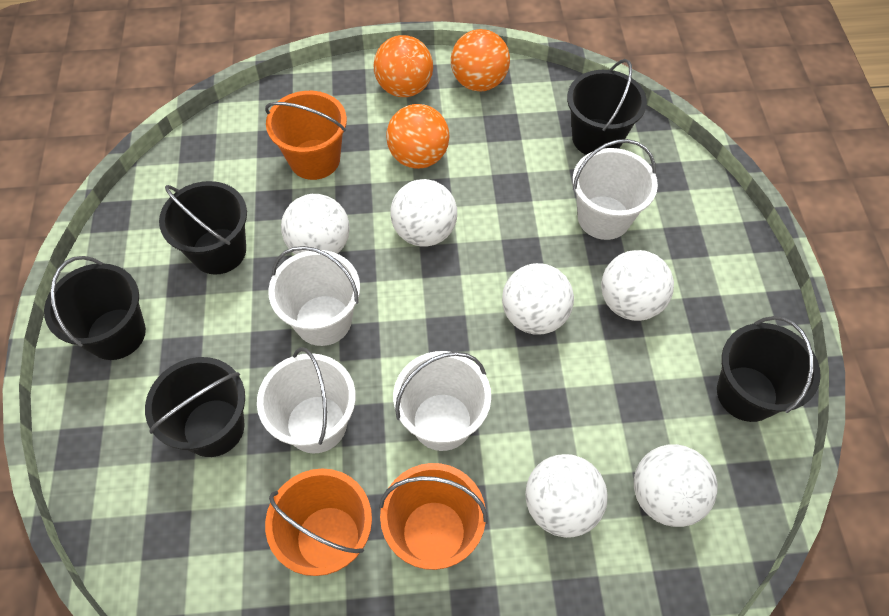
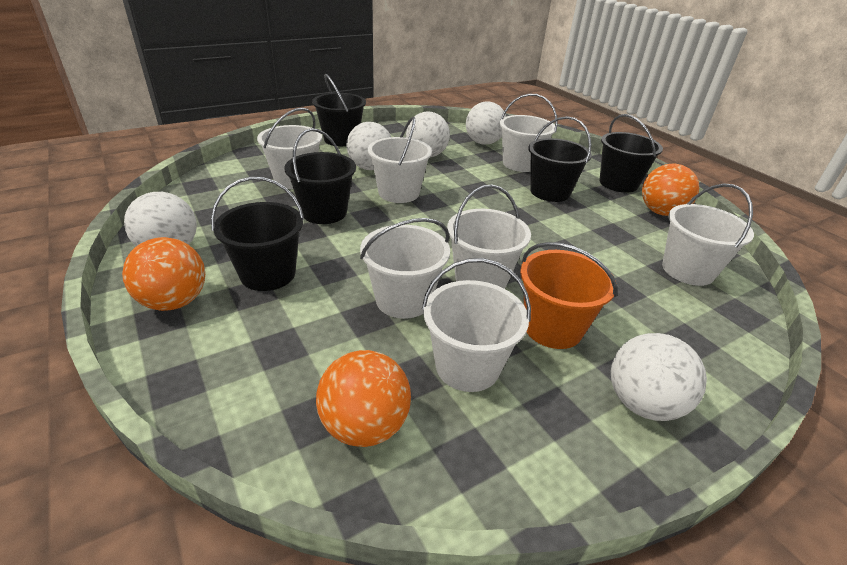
orange bucket: 3 -> 1
white ball: 6 -> 5
white bucket: 4 -> 7

